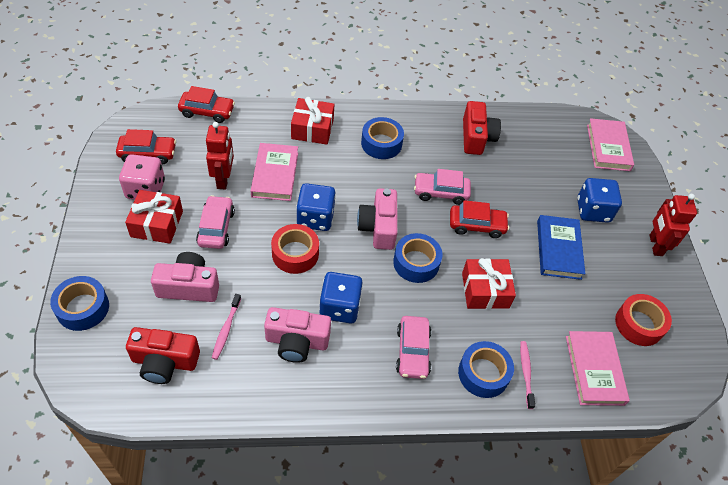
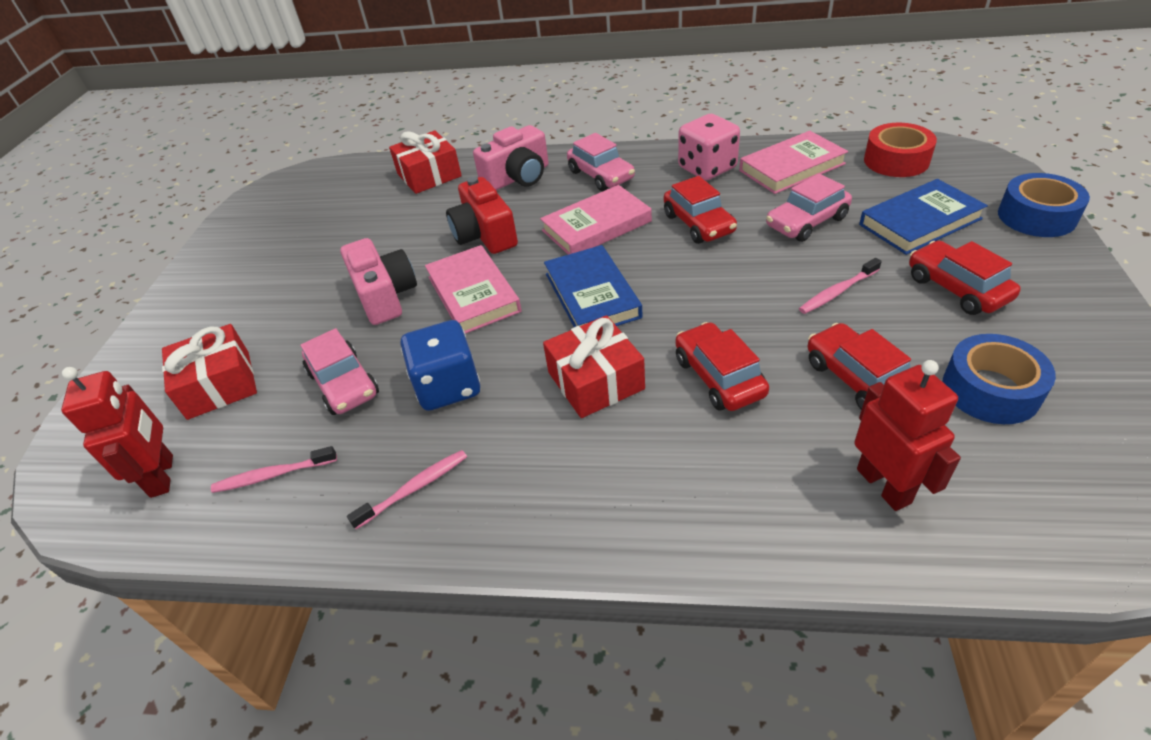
blue book: 1 -> 2
blue dice: 3 -> 1
blue tape: 4 -> 2
pink camera: 3 -> 2
pink toothbrush: 2 -> 3
red camera: 2 -> 1
red car: 3 -> 4
red tape: 2 -> 1

